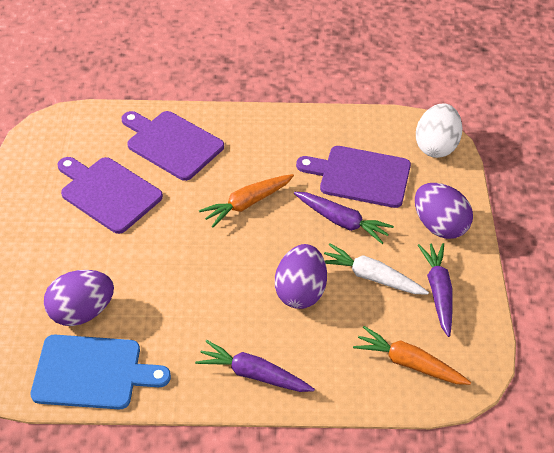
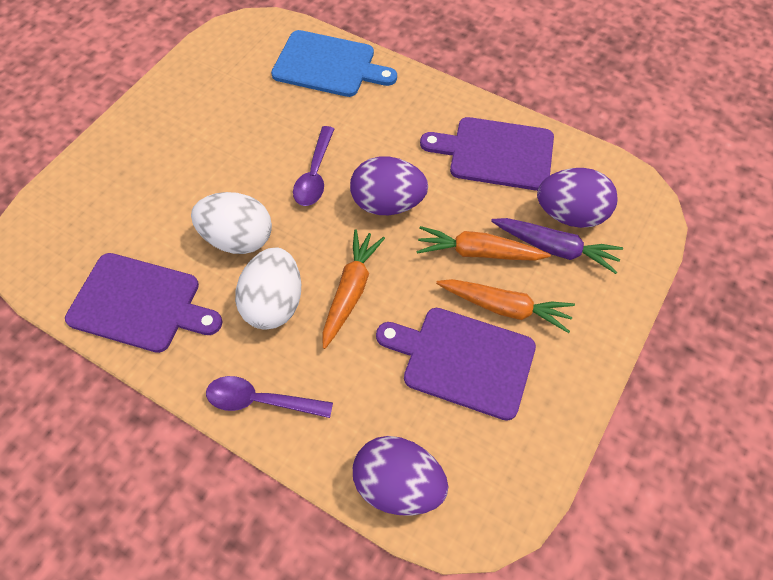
orange carrot: 2 -> 3
purple carrot: 3 -> 1
purple spoon: 0 -> 2
white carrot: 1 -> 0
white egg: 1 -> 2

